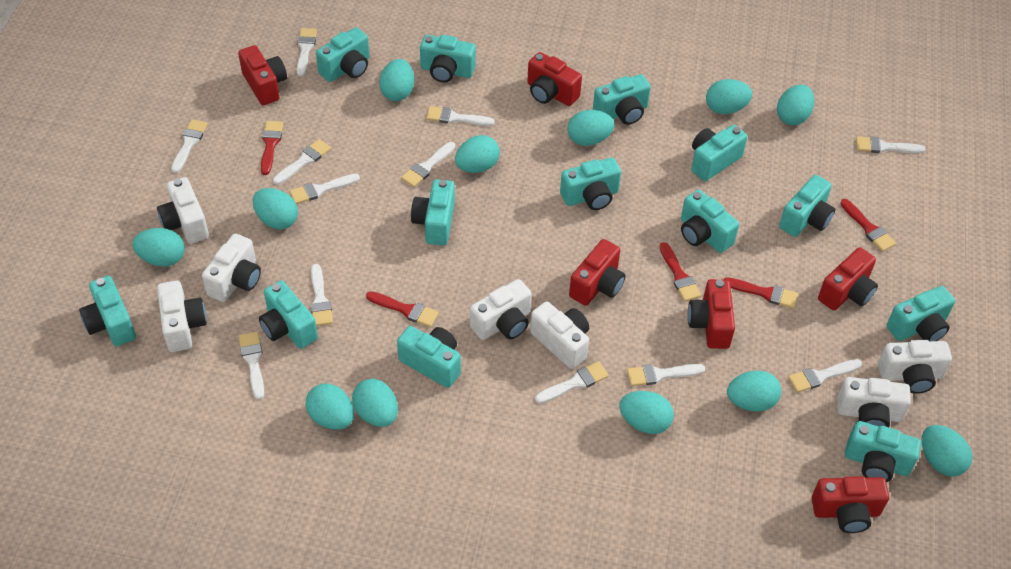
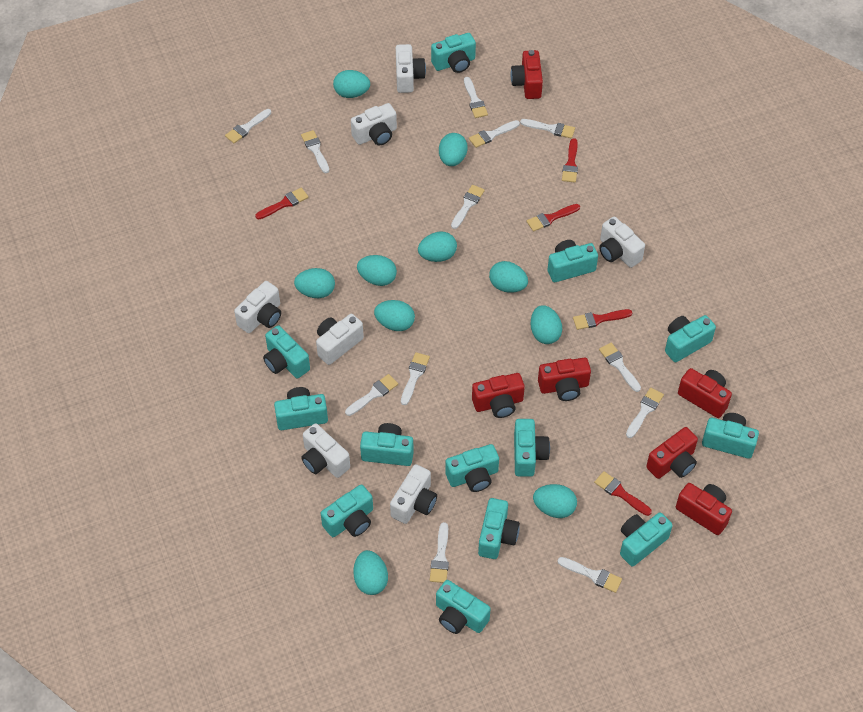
turquoise egg: 12 -> 10

